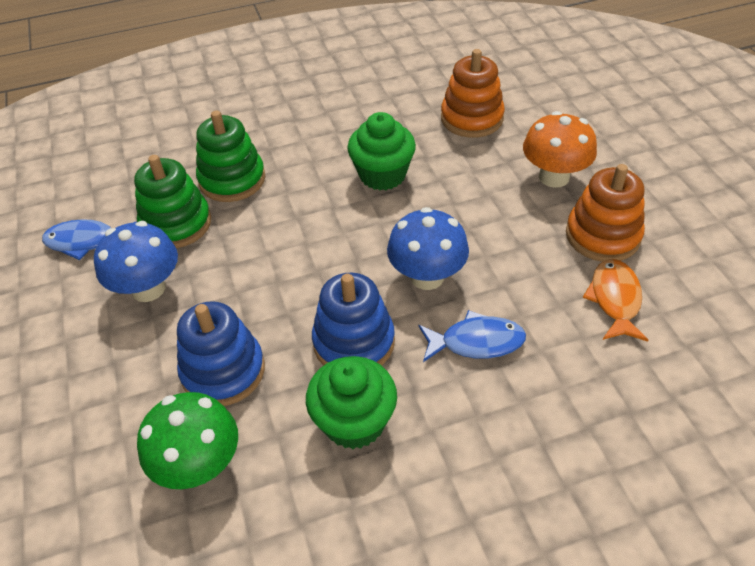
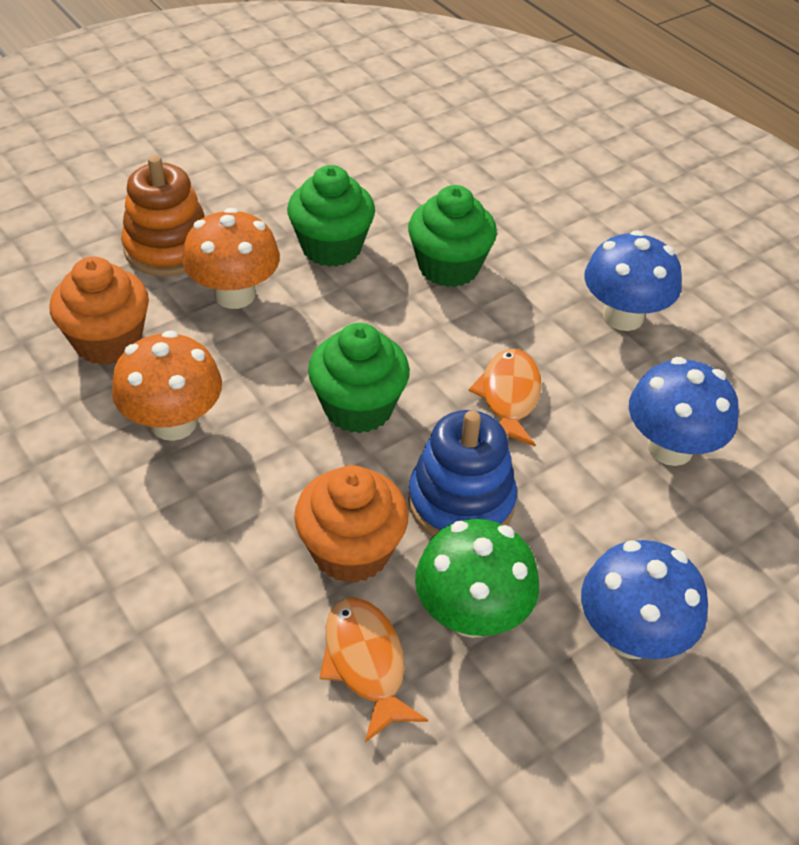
blue fish: 2 -> 0
blue mushroom: 2 -> 3
blue stacking toy: 2 -> 1
green cupcake: 2 -> 3
green stacking toy: 2 -> 0
orange cupcake: 0 -> 2
orange fish: 1 -> 2
orange mushroom: 1 -> 2
orange stacking toy: 2 -> 1

